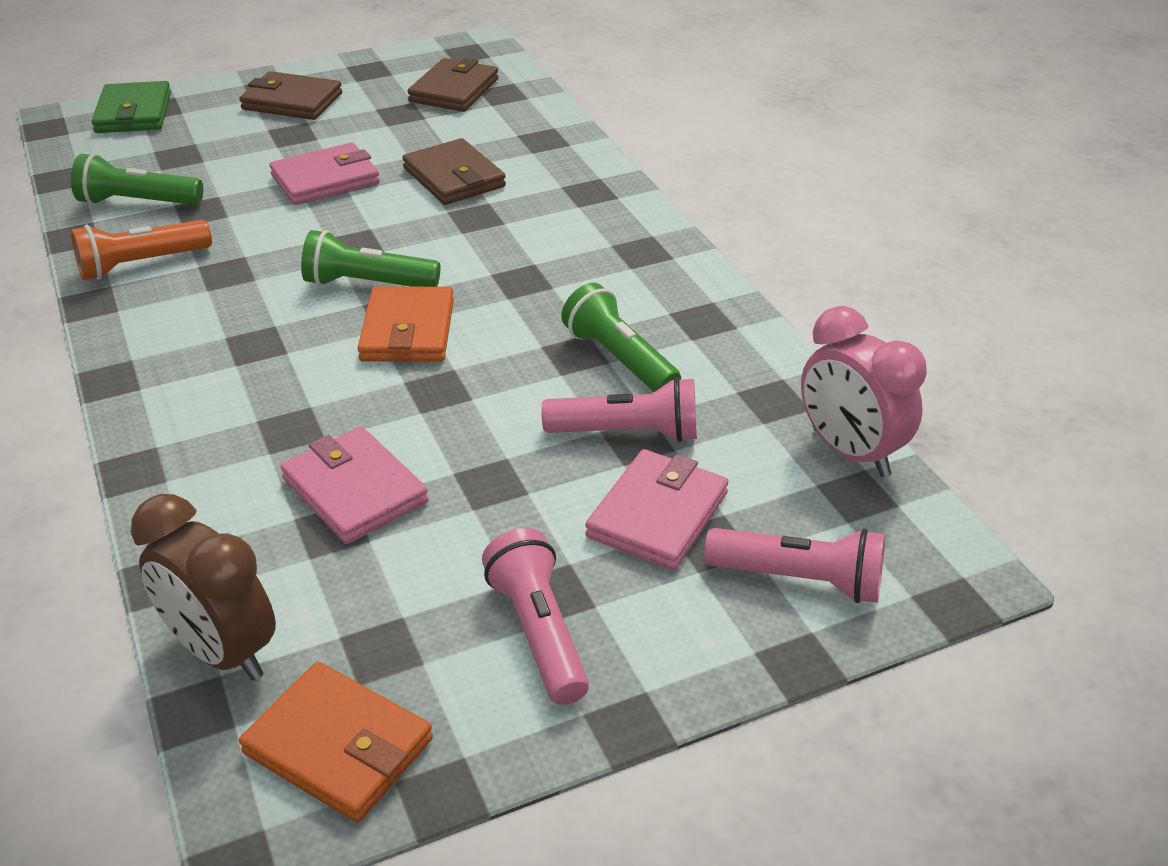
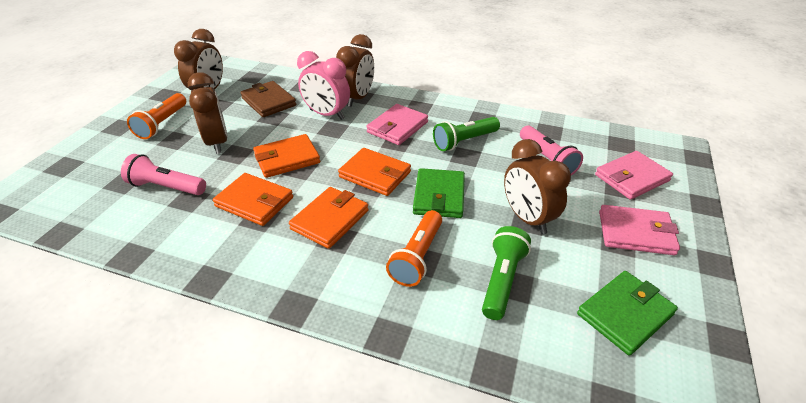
brown clock: 1 -> 4
brown wallet: 3 -> 1
green flashlight: 3 -> 2
green wallet: 1 -> 2
orange flashlight: 1 -> 2
orange wallet: 2 -> 4
pink flashlight: 3 -> 2

